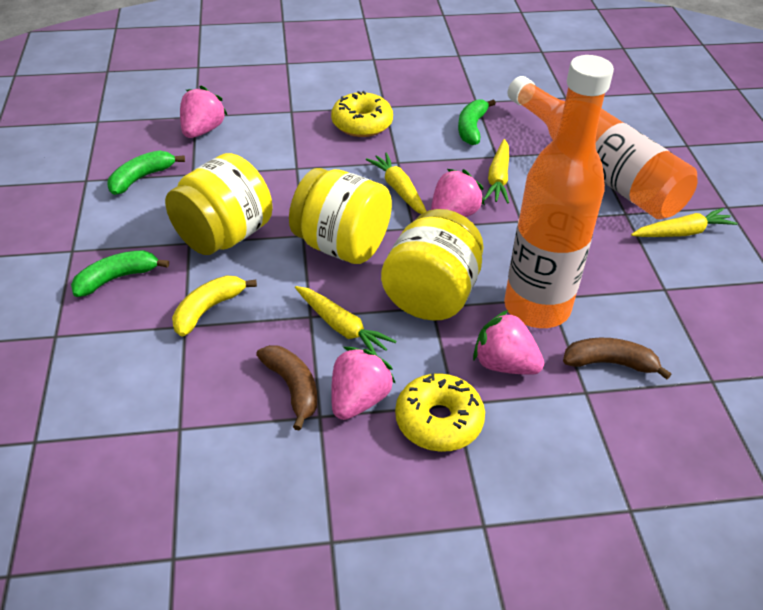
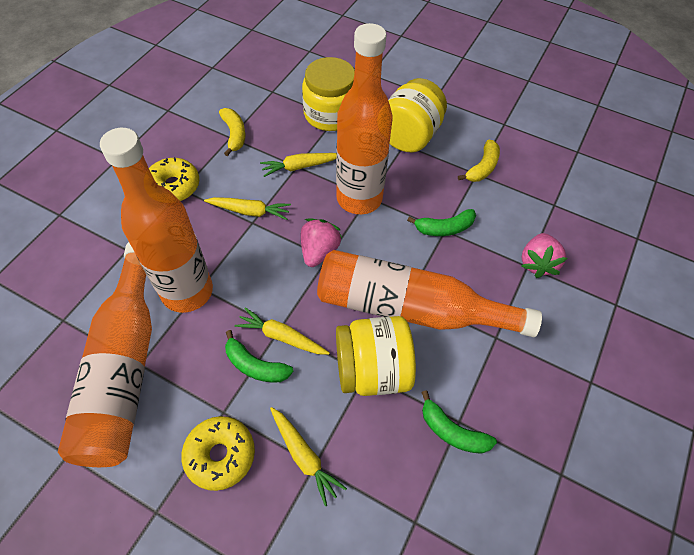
brown banana: 2 -> 0
orange bottle: 2 -> 4
pink strawberry: 4 -> 2
yellow banana: 1 -> 2

